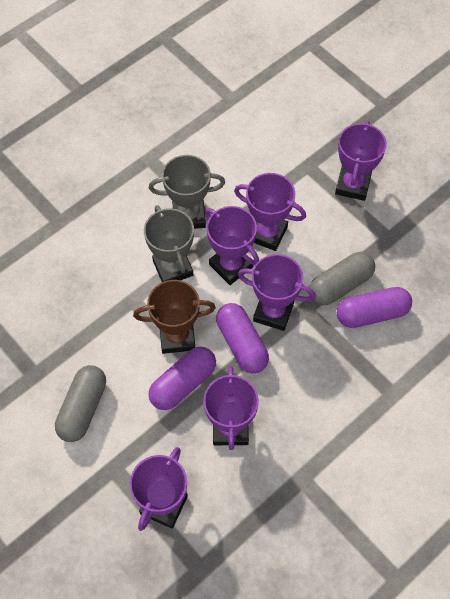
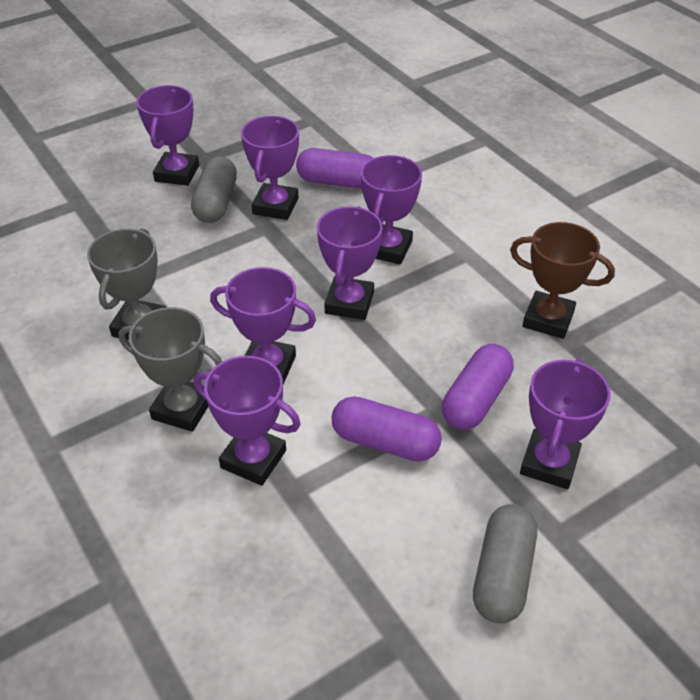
purple trophy: 6 -> 7

